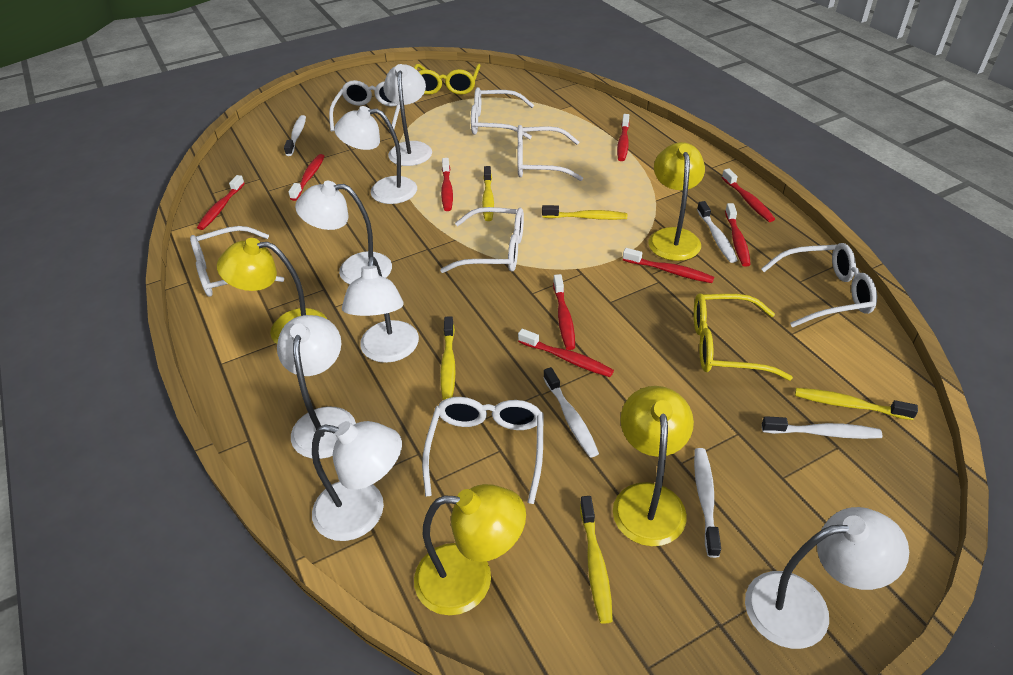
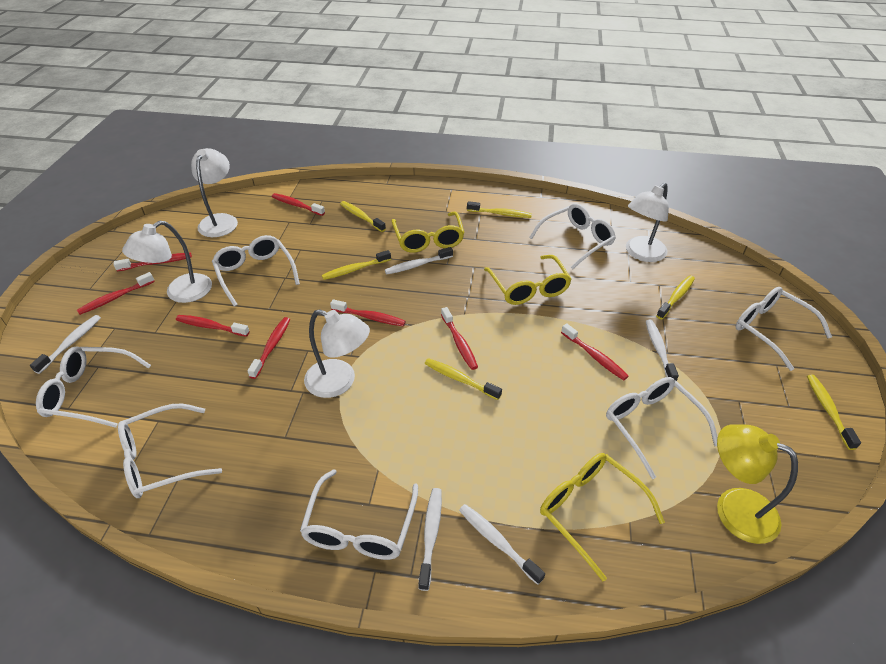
red toothbrush: 9 -> 8
white lamp: 7 -> 4
yellow glasses: 2 -> 3
yellow lamp: 4 -> 1
yellow toothbrush: 5 -> 6

